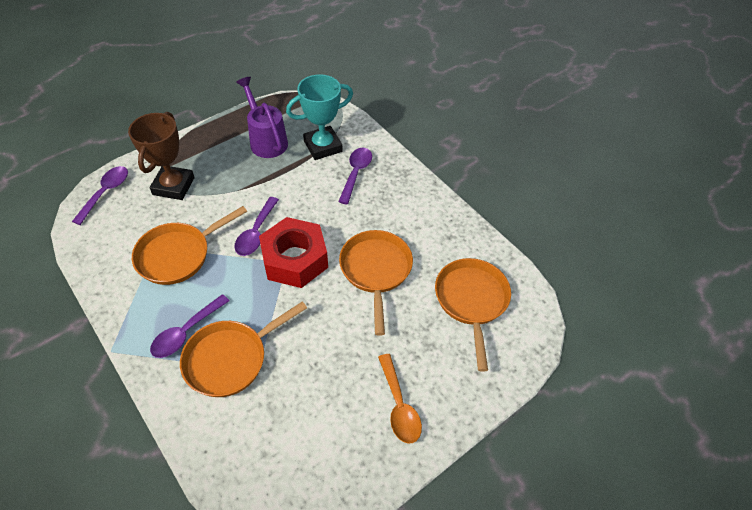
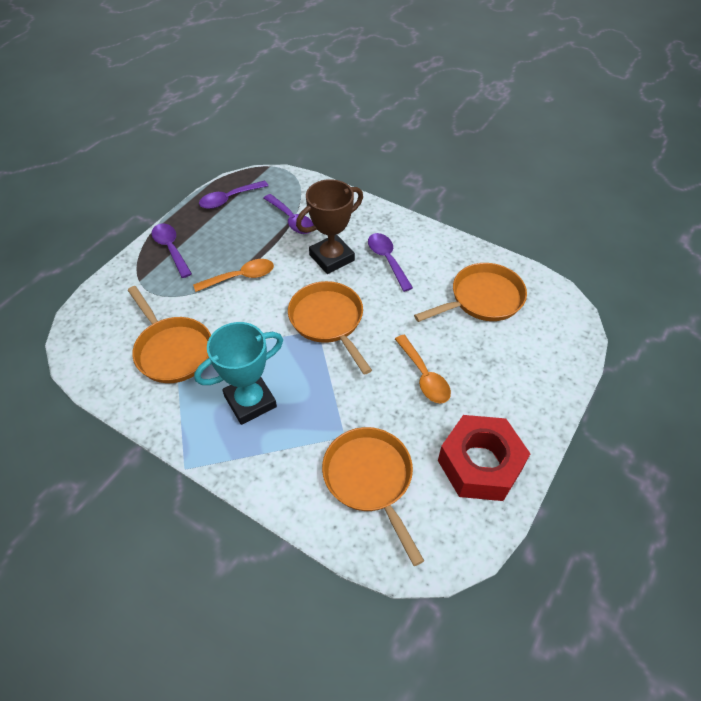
orange spoon: 1 -> 2
purple watering can: 1 -> 0

